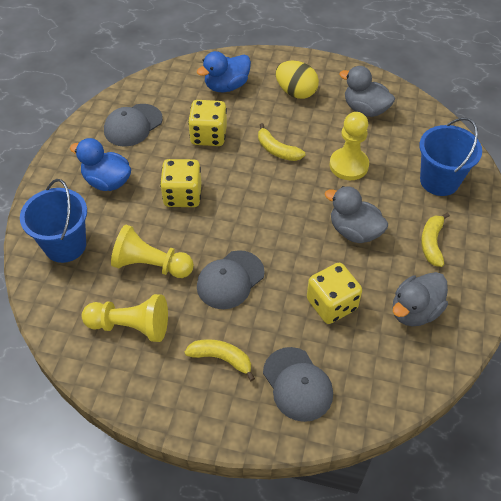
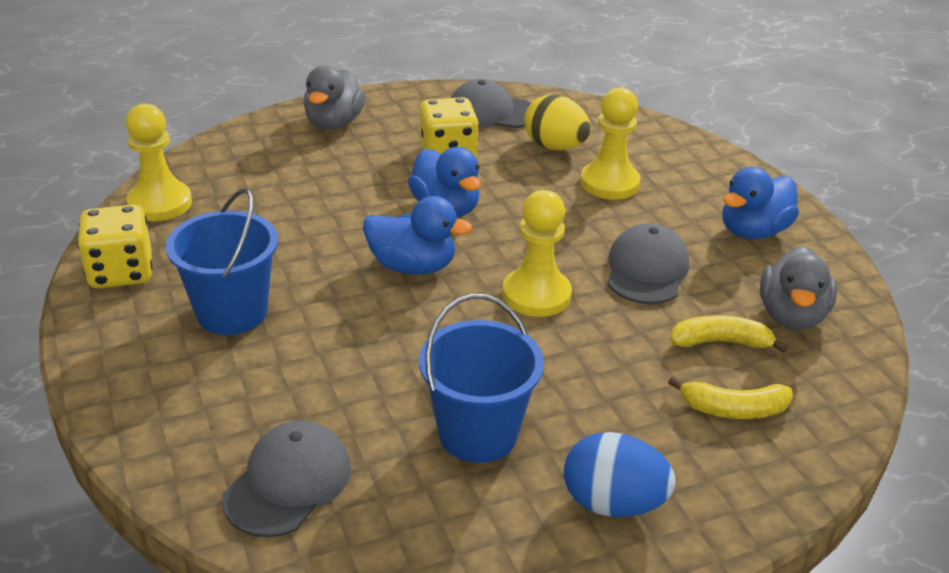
blue duck: 2 -> 3
blue egg: 0 -> 1
grey duck: 3 -> 2
yellow banana: 3 -> 2
yellow dice: 3 -> 2

